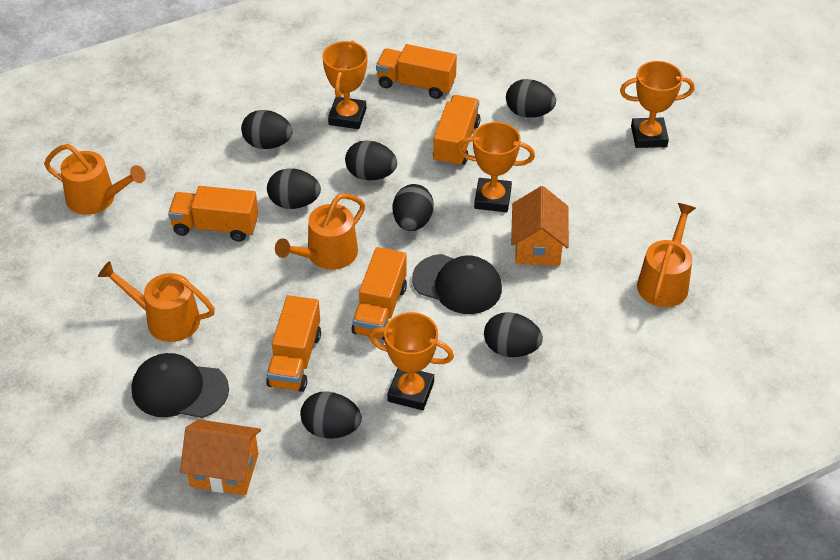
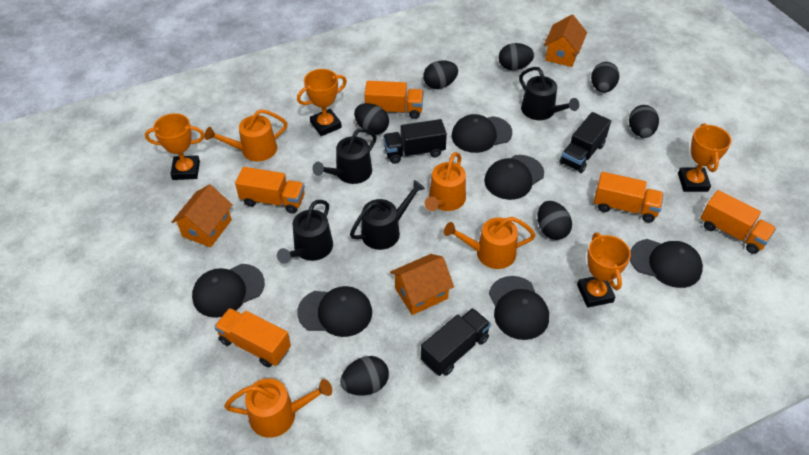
black cap: 2 -> 6
black truck: 0 -> 3
black watering can: 0 -> 4
orange house: 2 -> 3

